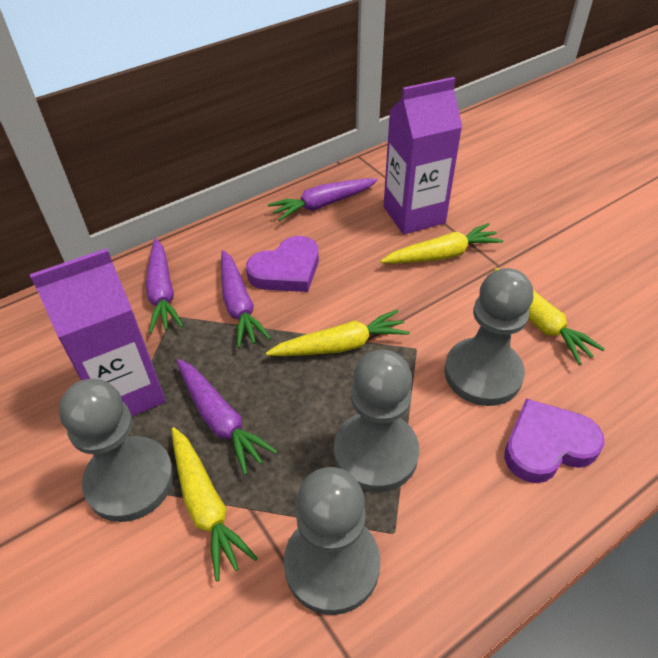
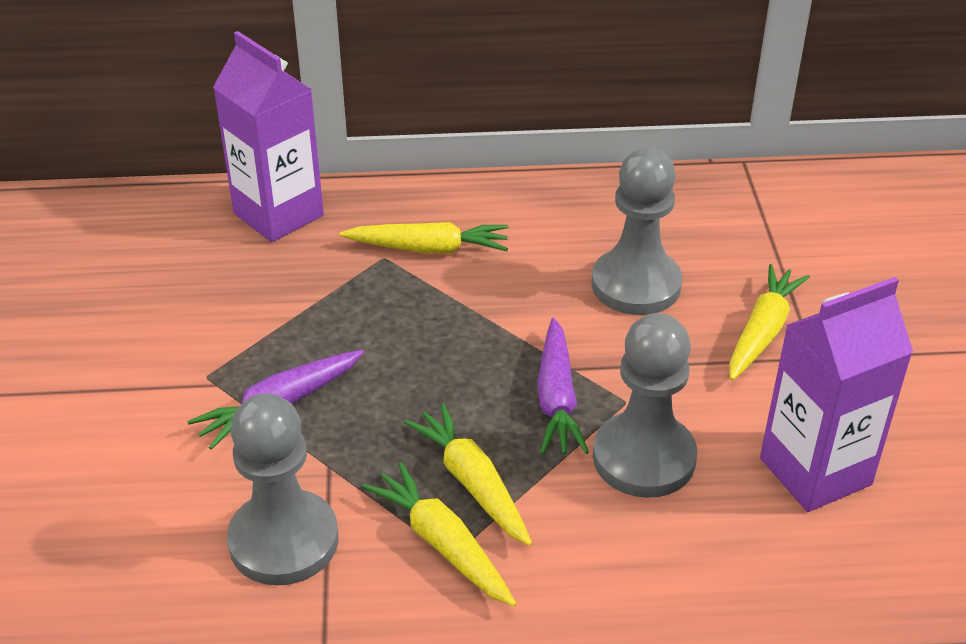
grey pawn: 4 -> 3
purple carrot: 4 -> 2
purple heart: 2 -> 0

